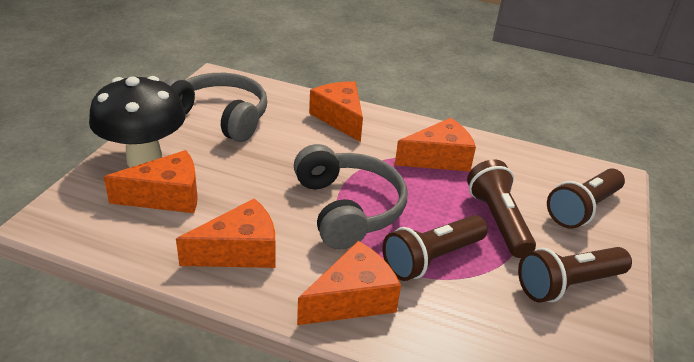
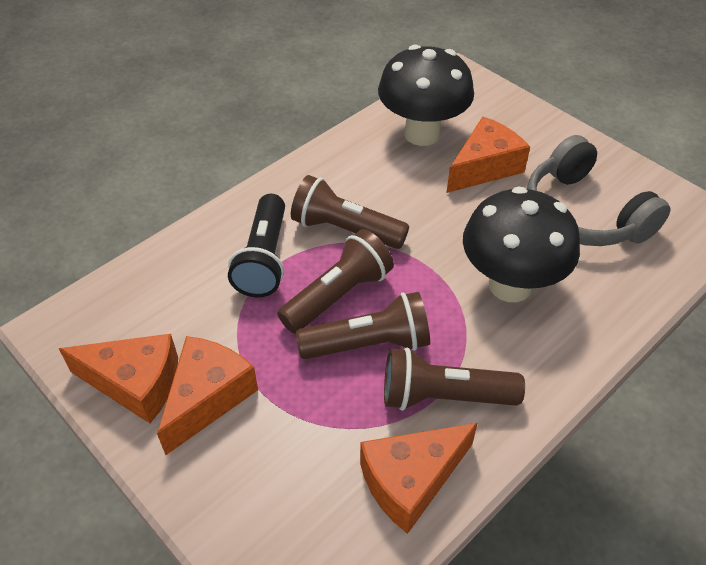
black flashlight: 0 -> 1
black mushroom: 1 -> 2
grey headphones: 2 -> 1
orange cheese: 5 -> 4

